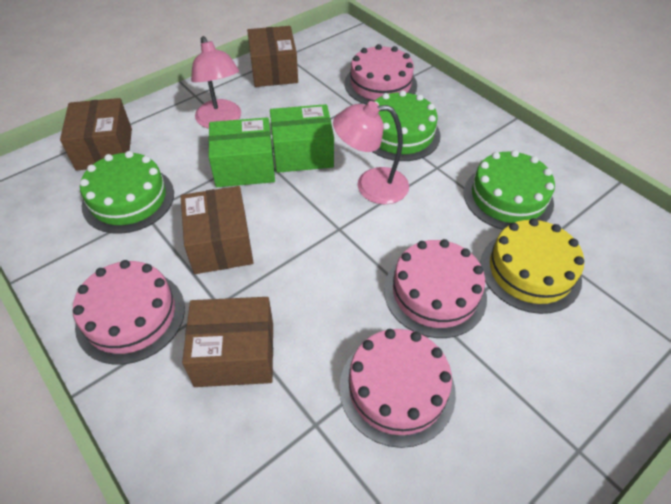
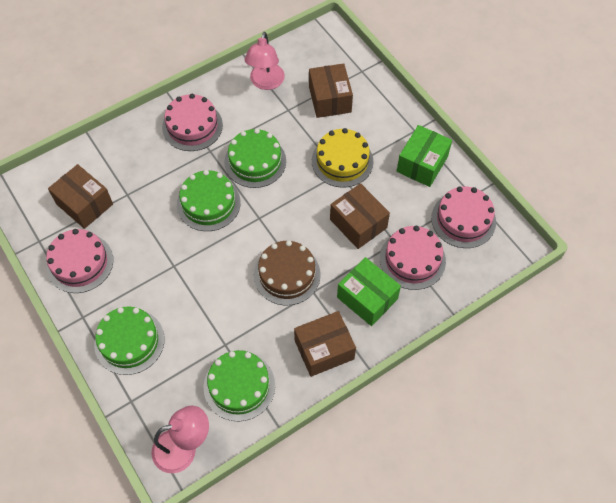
brown cake: 0 -> 1
green cake: 3 -> 4

